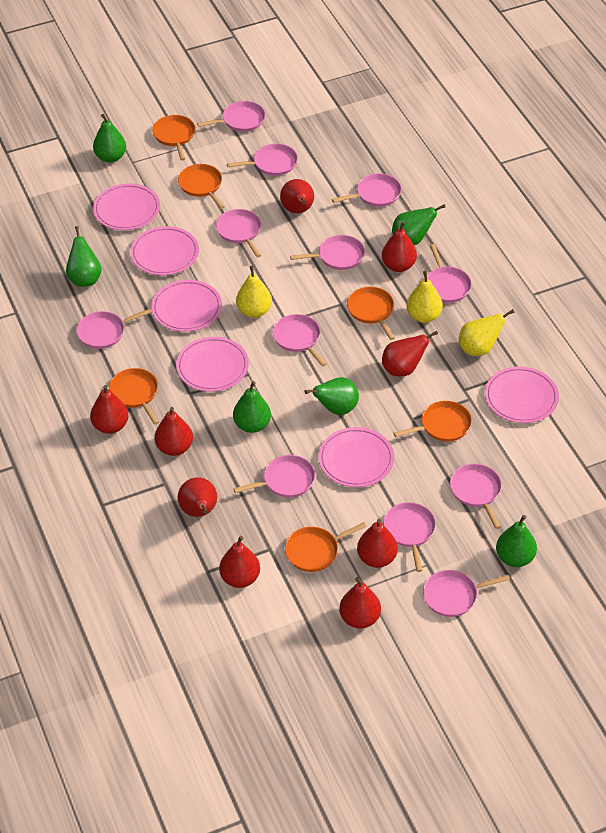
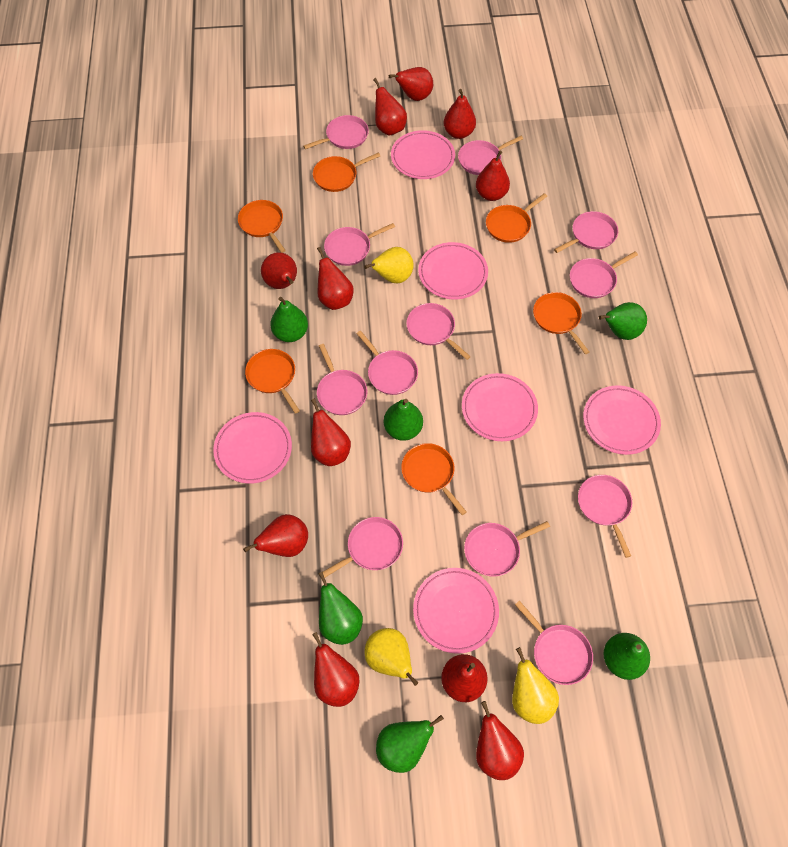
red pear: 9 -> 11

